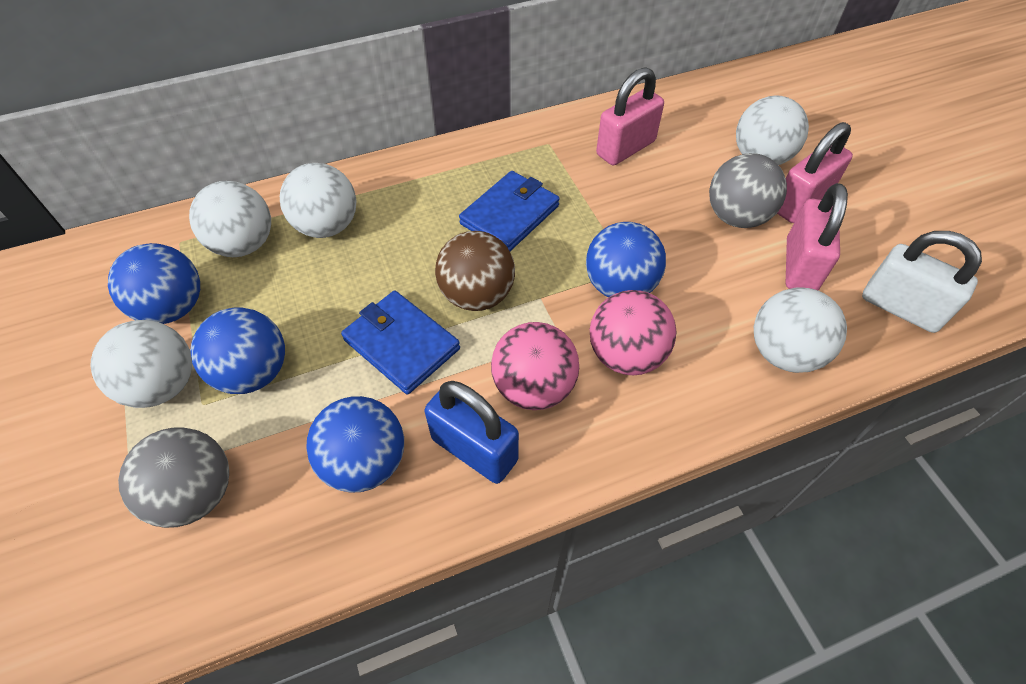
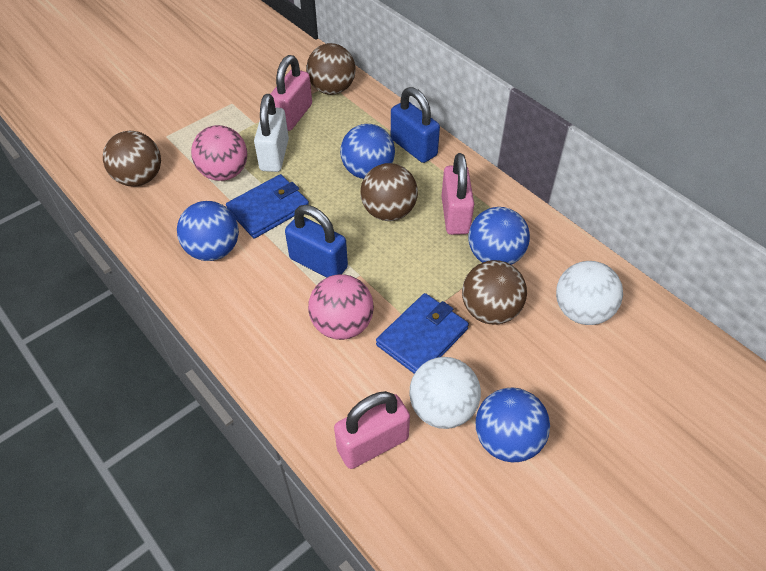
blue padlock: 1 -> 2
brown ball: 1 -> 4
grey ball: 2 -> 0
white ball: 5 -> 2

